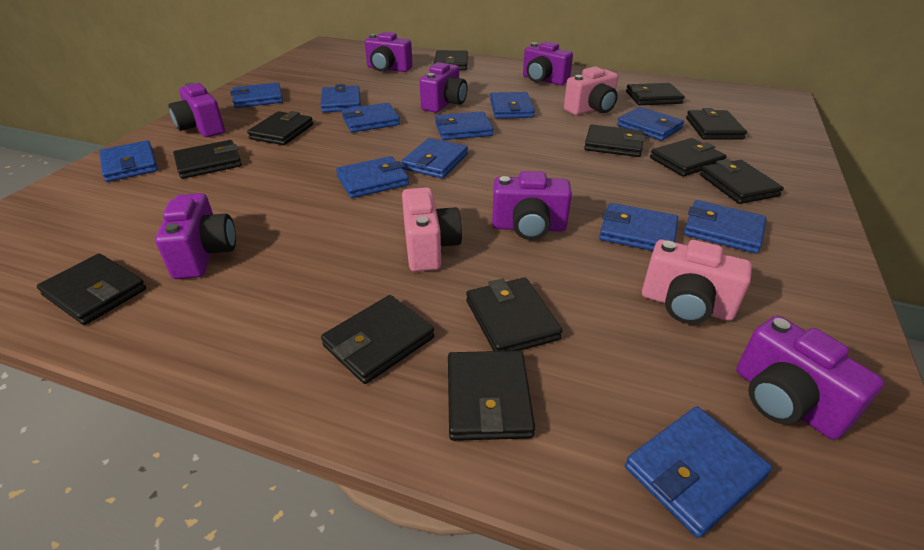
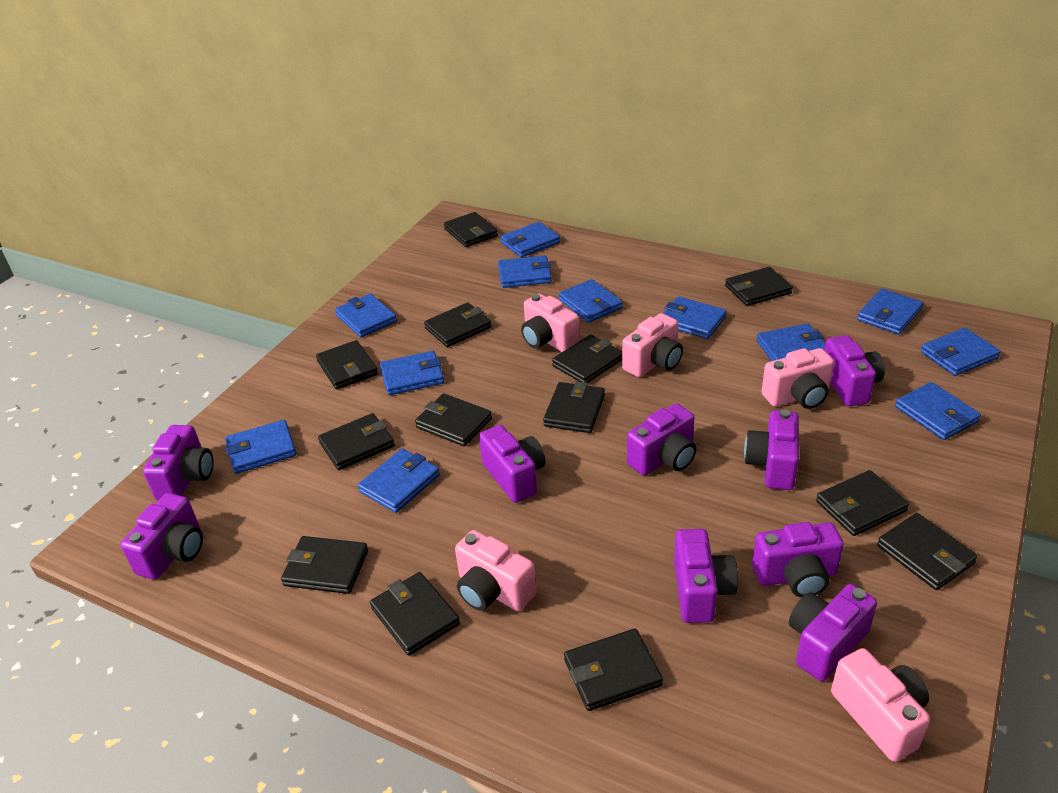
black wallet: 12 -> 13
pink camera: 3 -> 5
purple camera: 7 -> 9

